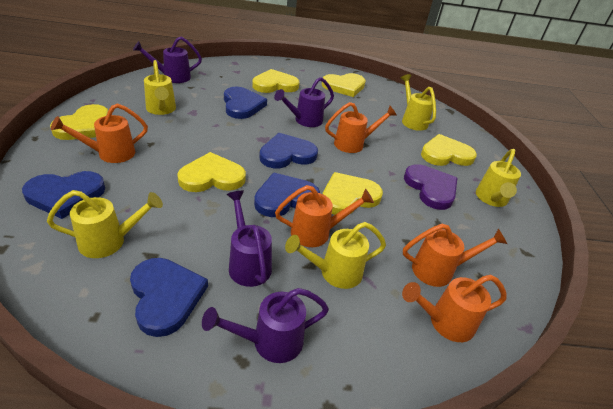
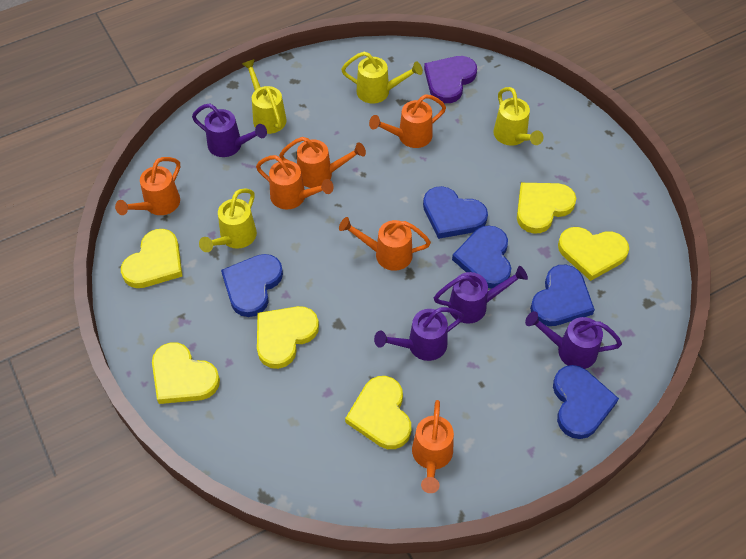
orange watering can: 5 -> 6
yellow watering can: 5 -> 4

